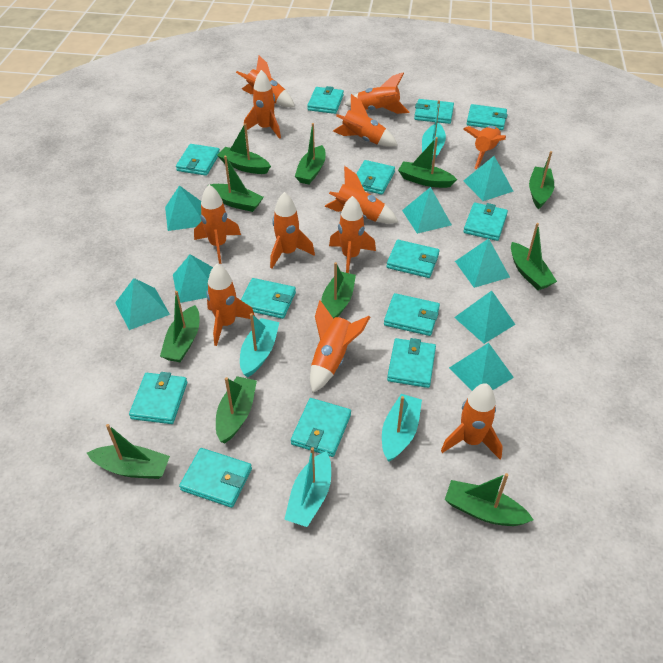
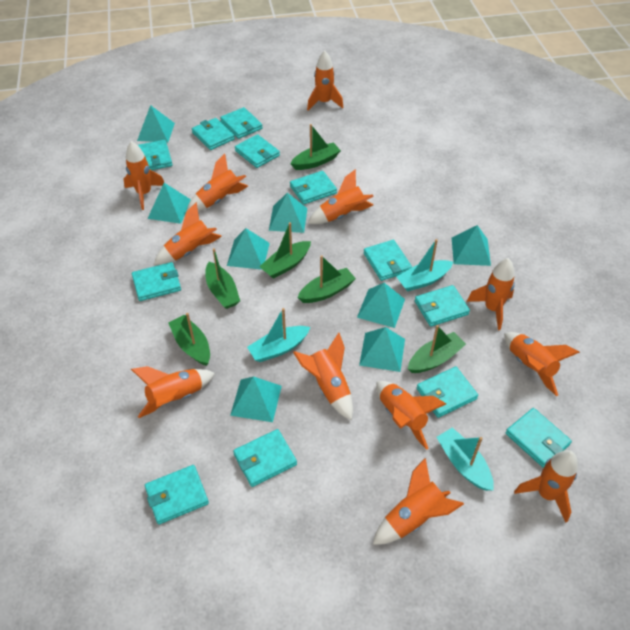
green boat: 11 -> 6
turquoise boat: 4 -> 3
turquoise wallet: 13 -> 12

